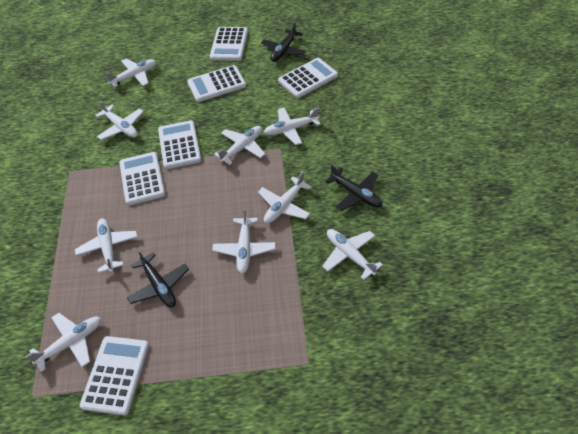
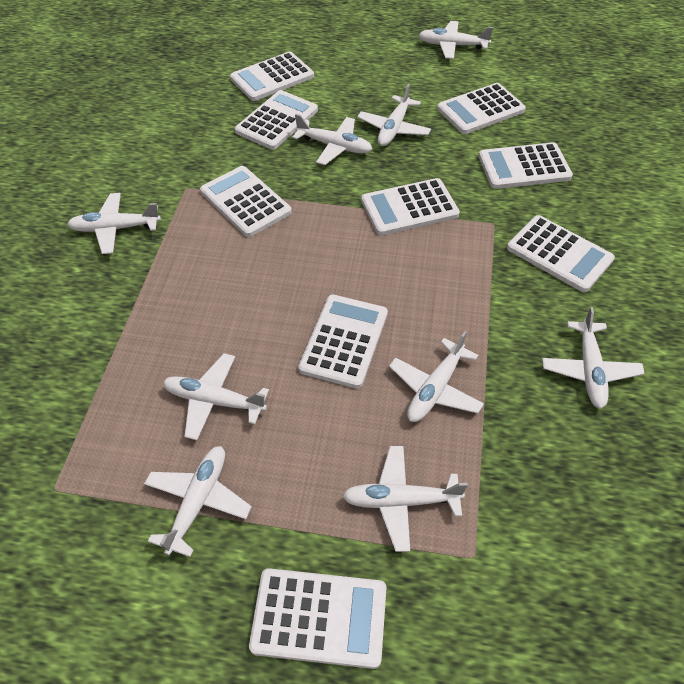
black plane: 3 -> 0
white calculator: 6 -> 9

